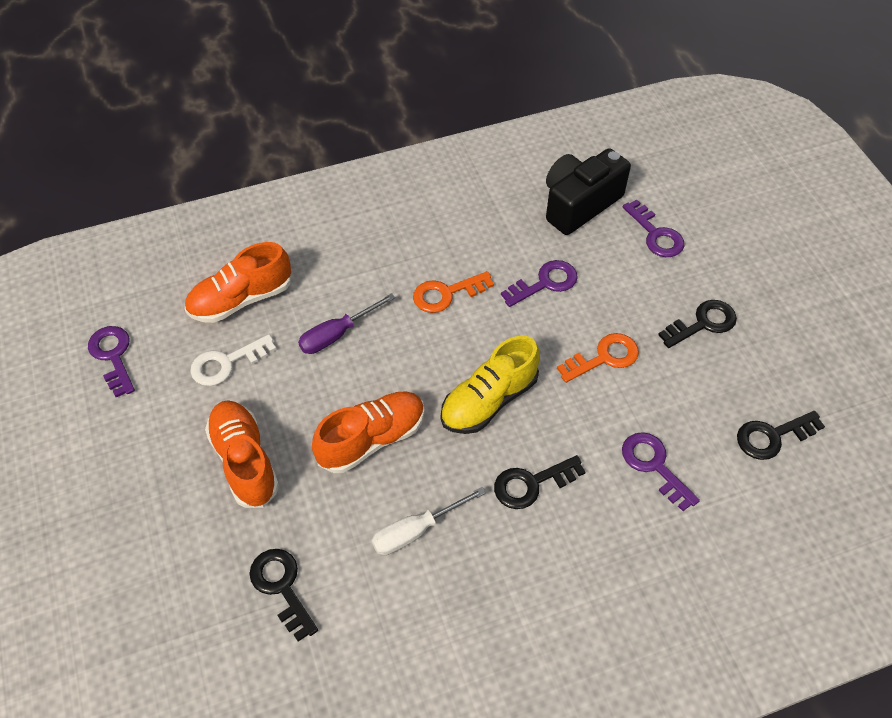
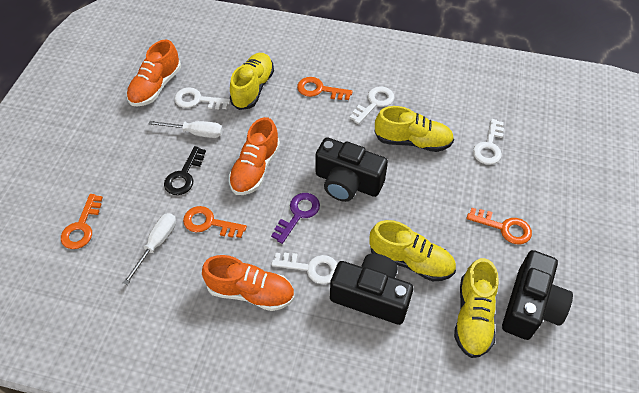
black camera: 1 -> 3
black key: 4 -> 1
orange key: 2 -> 4
purple key: 4 -> 1
purple screwdriver: 1 -> 0
white key: 1 -> 4
white screwdriver: 1 -> 2
yellow shoe: 1 -> 4

